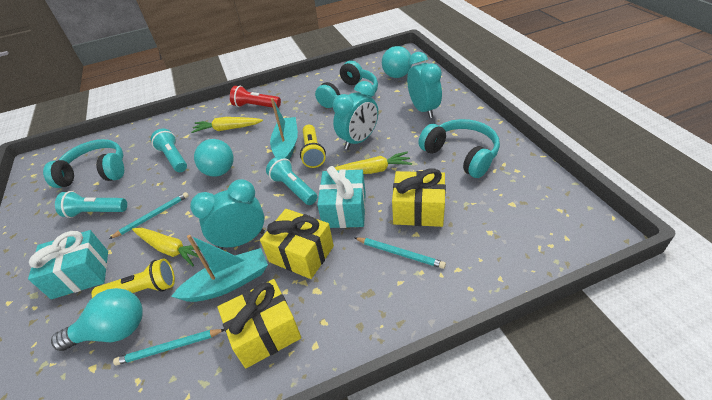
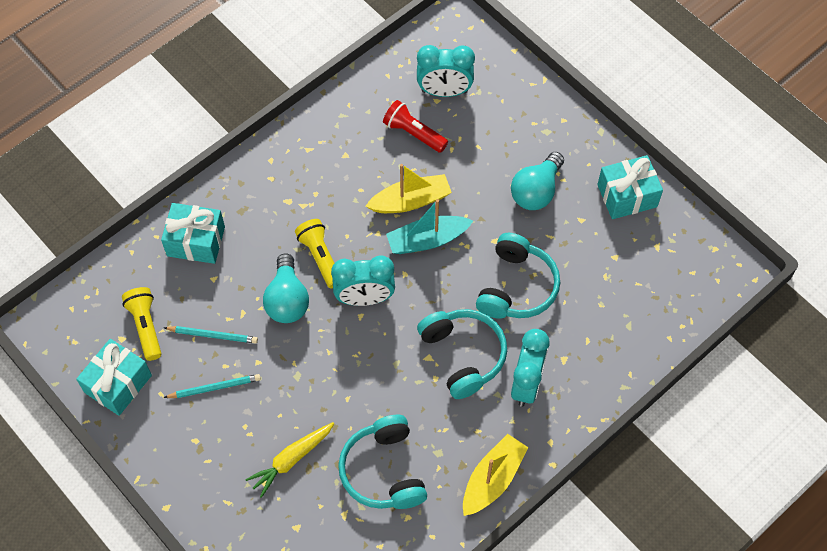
turquoise boat: 2 -> 1
turquoise flashlight: 3 -> 0
turquoise gift: 2 -> 3
turquoise light bulb: 3 -> 2
turquoise pencil: 3 -> 2
yellow boat: 0 -> 2
yellow carrot: 3 -> 1
yellow gift: 3 -> 0

